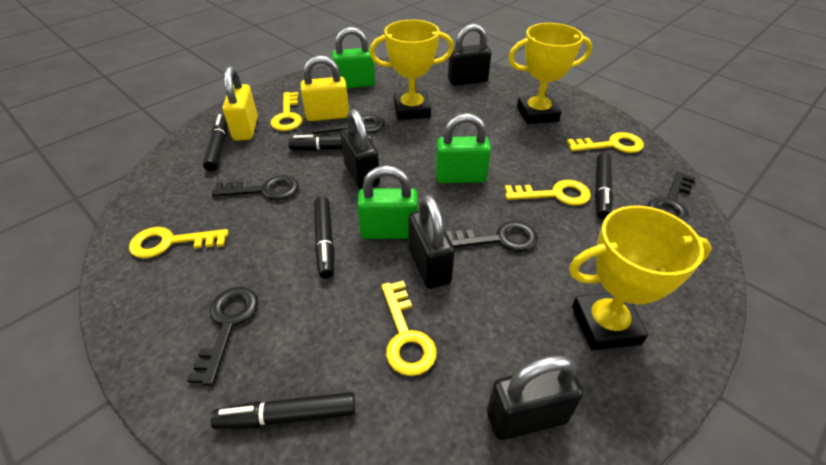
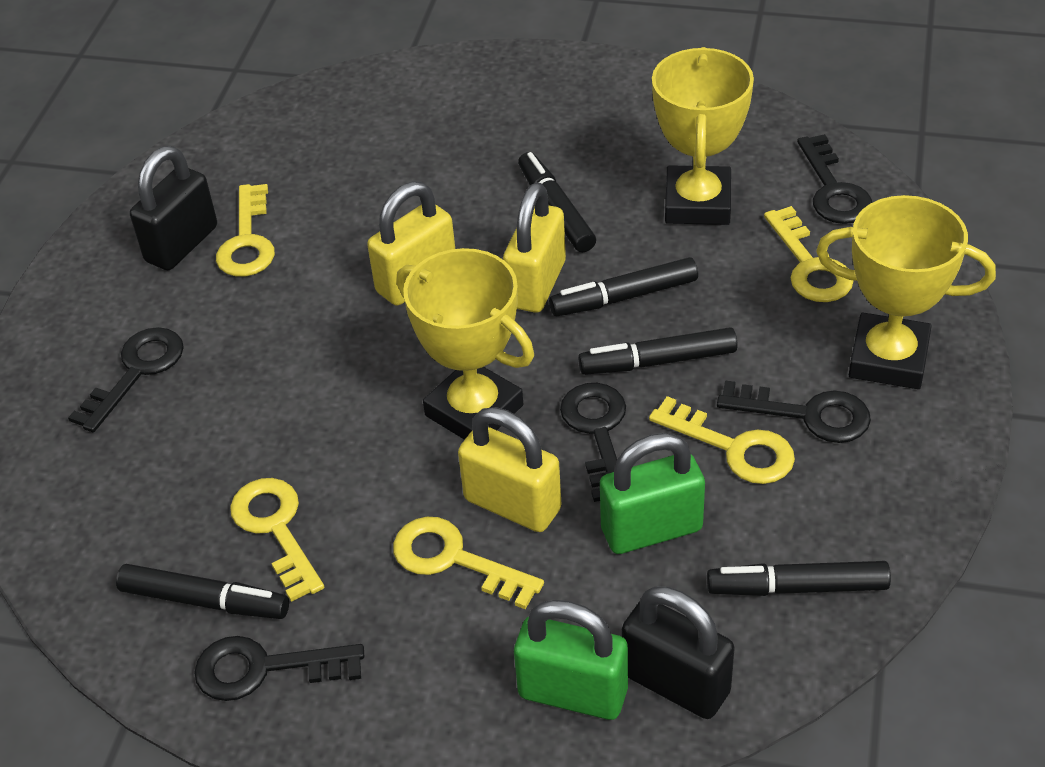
black padlock: 4 -> 2
green padlock: 3 -> 2
yellow padlock: 2 -> 3

